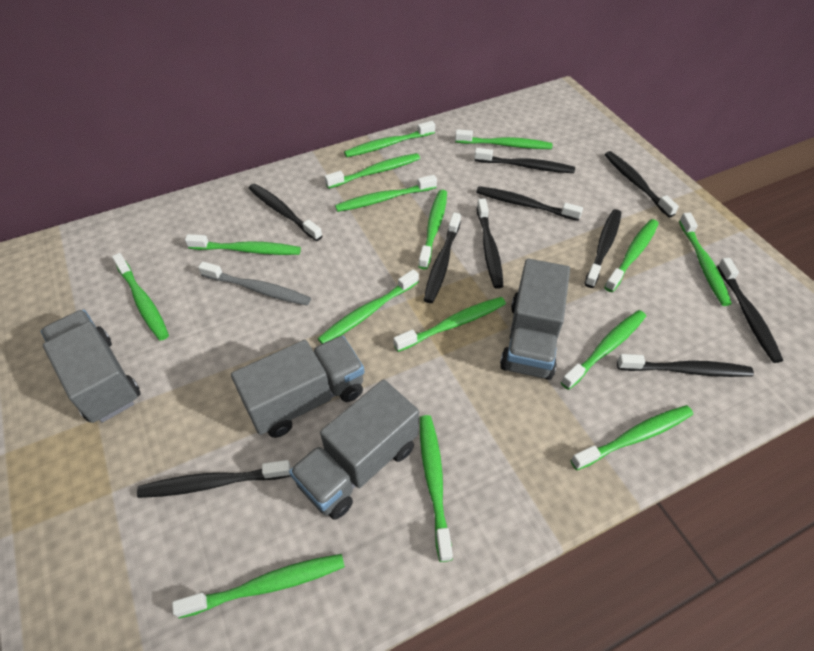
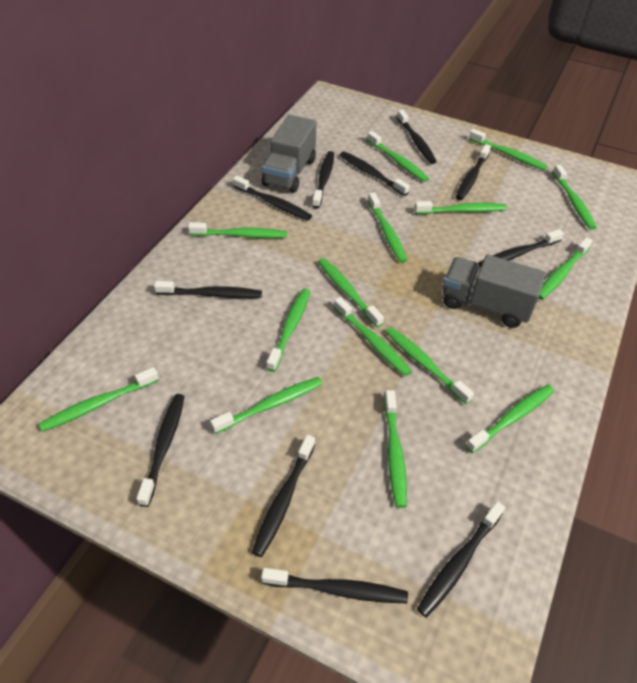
black toothbrush: 10 -> 11
grey toothbrush: 1 -> 0
grey truck: 4 -> 2

